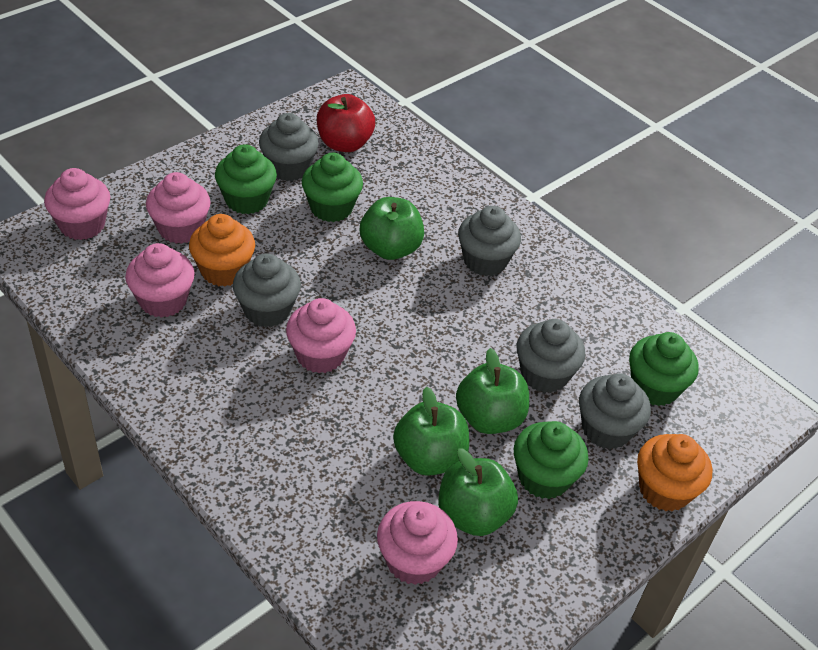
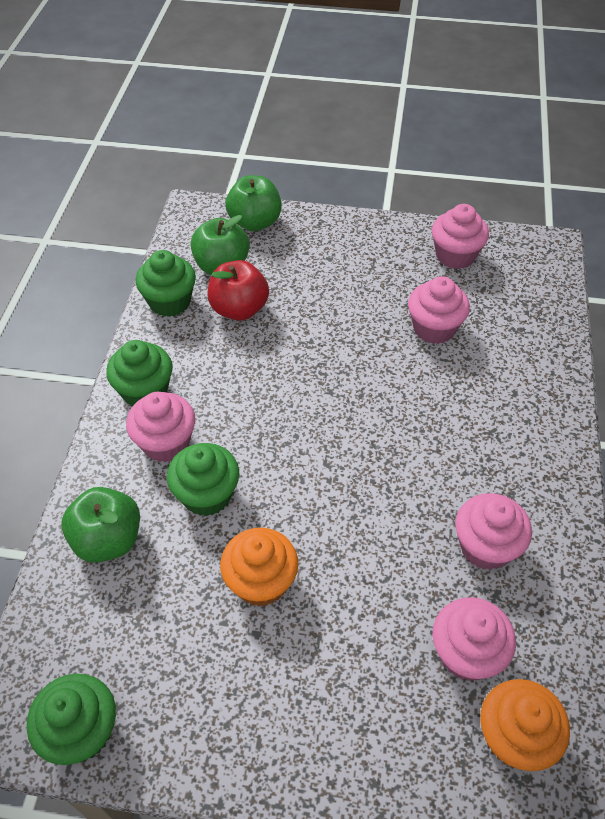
green apple: 4 -> 3
grey cupcake: 5 -> 0

